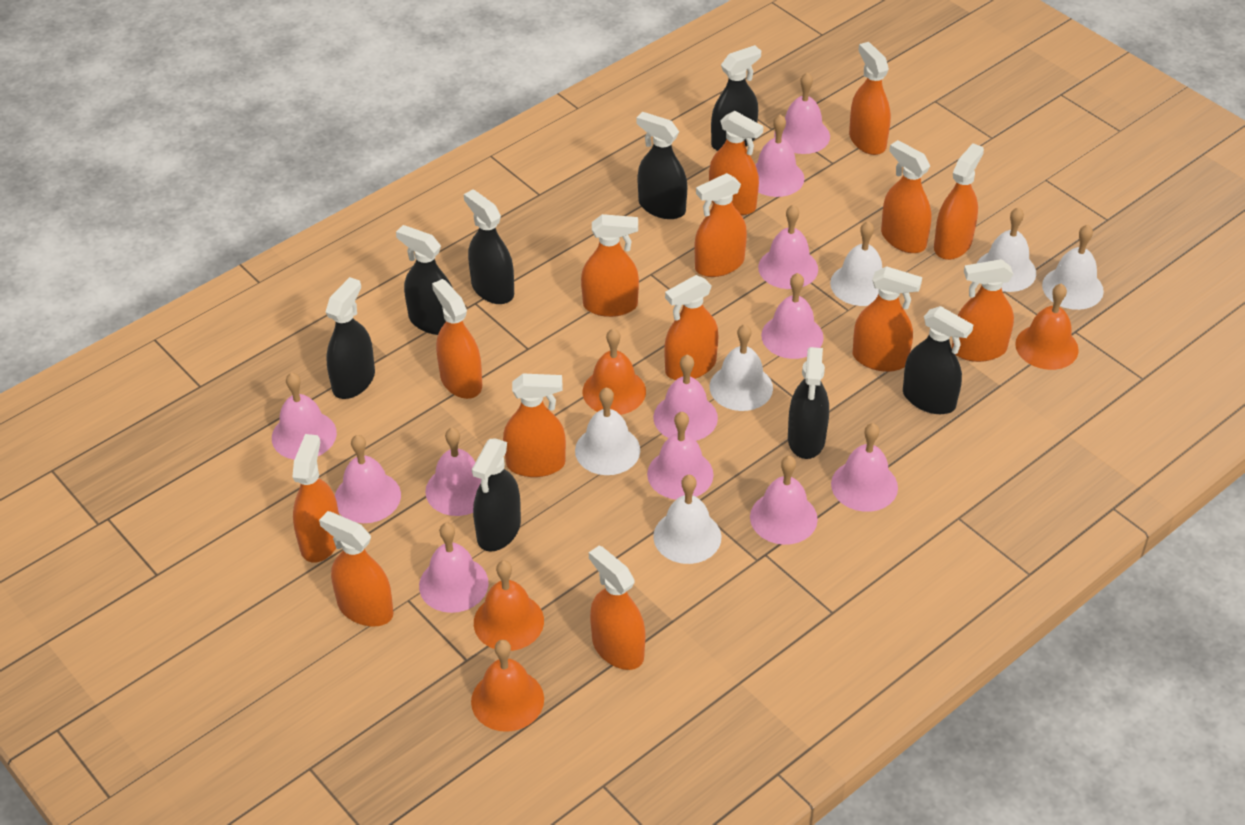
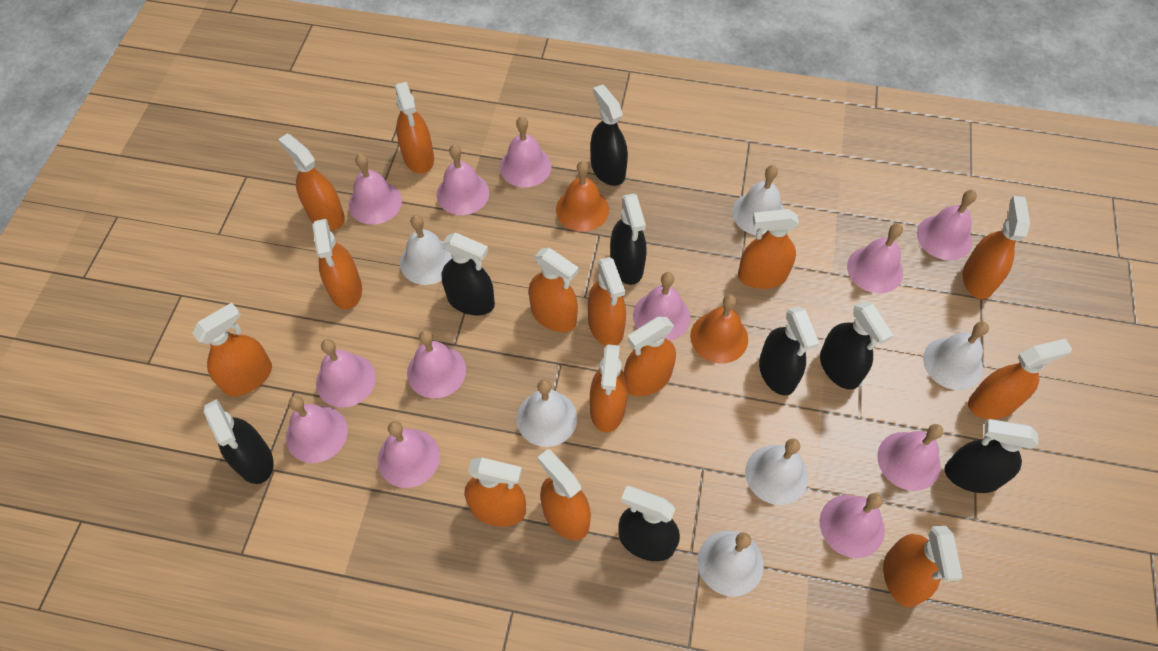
orange bell: 4 -> 2

